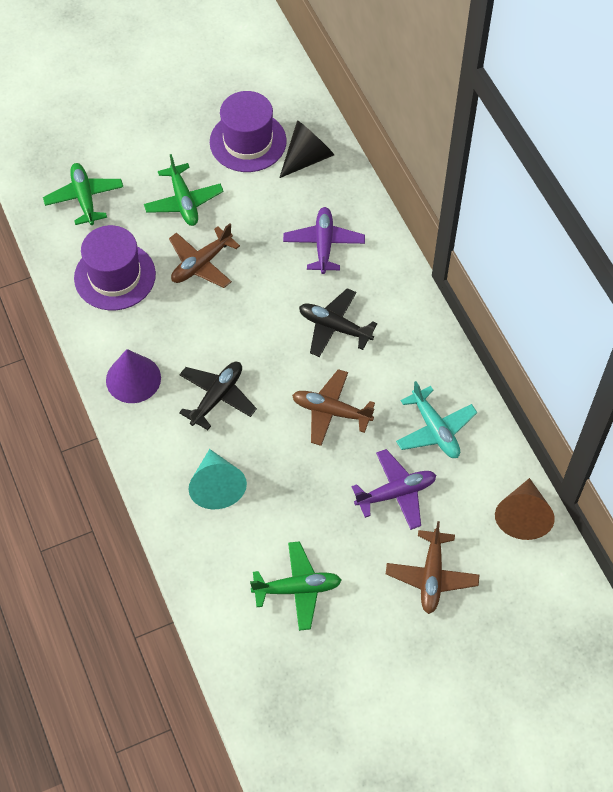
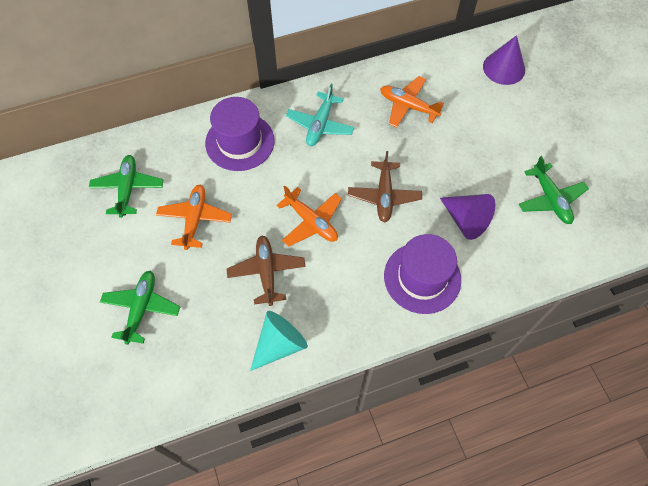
black cone: 1 -> 0
black plane: 2 -> 0
brown cone: 1 -> 0
brown plane: 3 -> 2
orange plane: 0 -> 3
purple cone: 1 -> 2
purple plane: 2 -> 0

